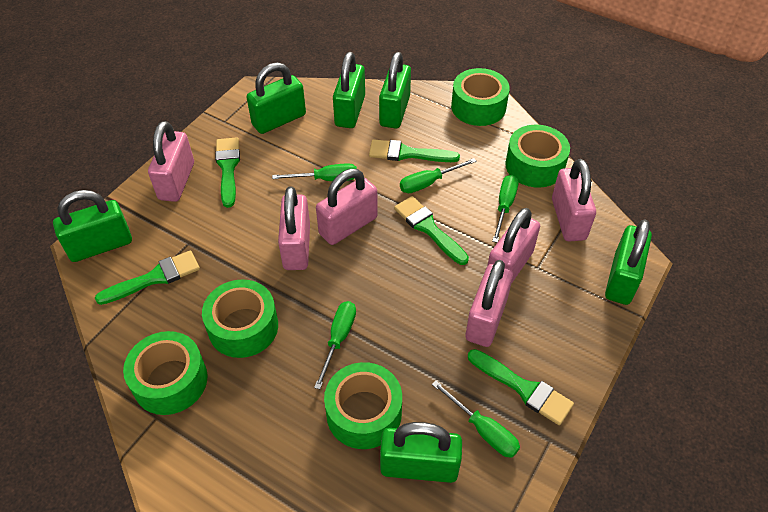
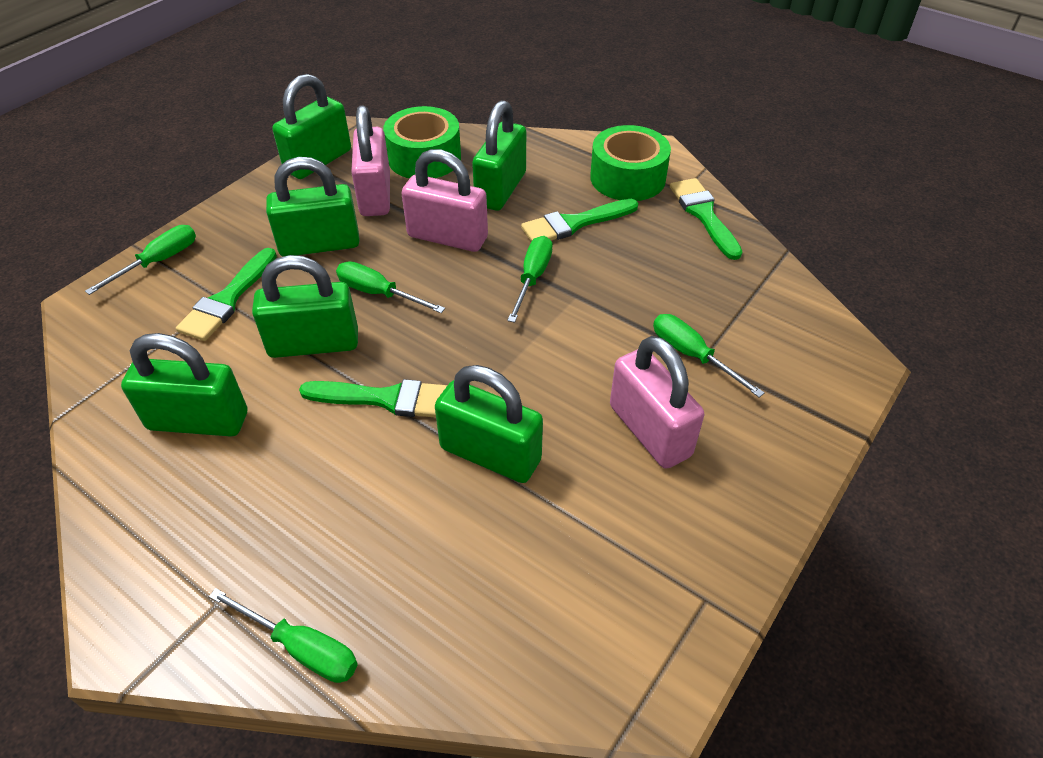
green brush: 5 -> 4
green tape: 5 -> 2
pink padlock: 6 -> 3

